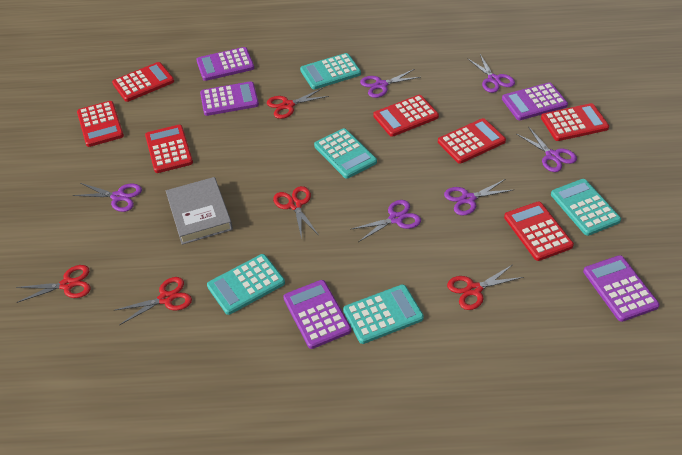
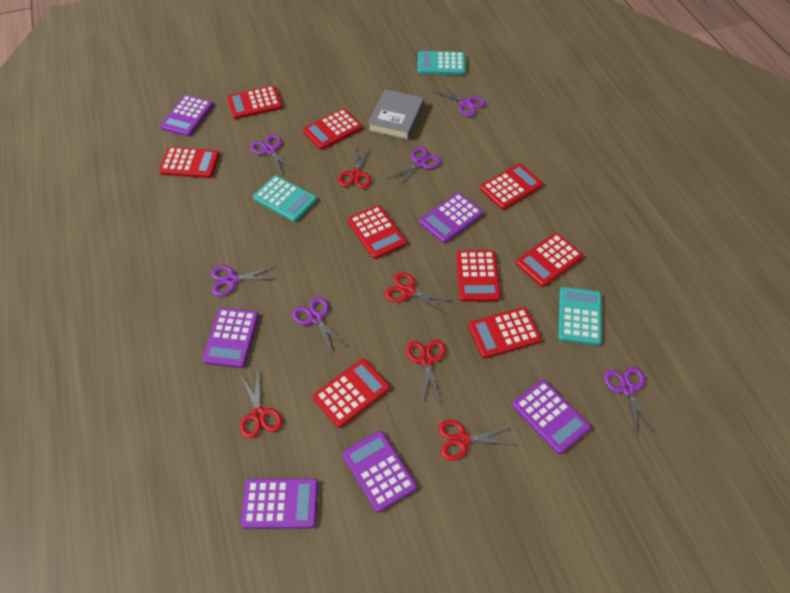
purple calculator: 5 -> 6
red calculator: 7 -> 9
turquoise calculator: 5 -> 3

